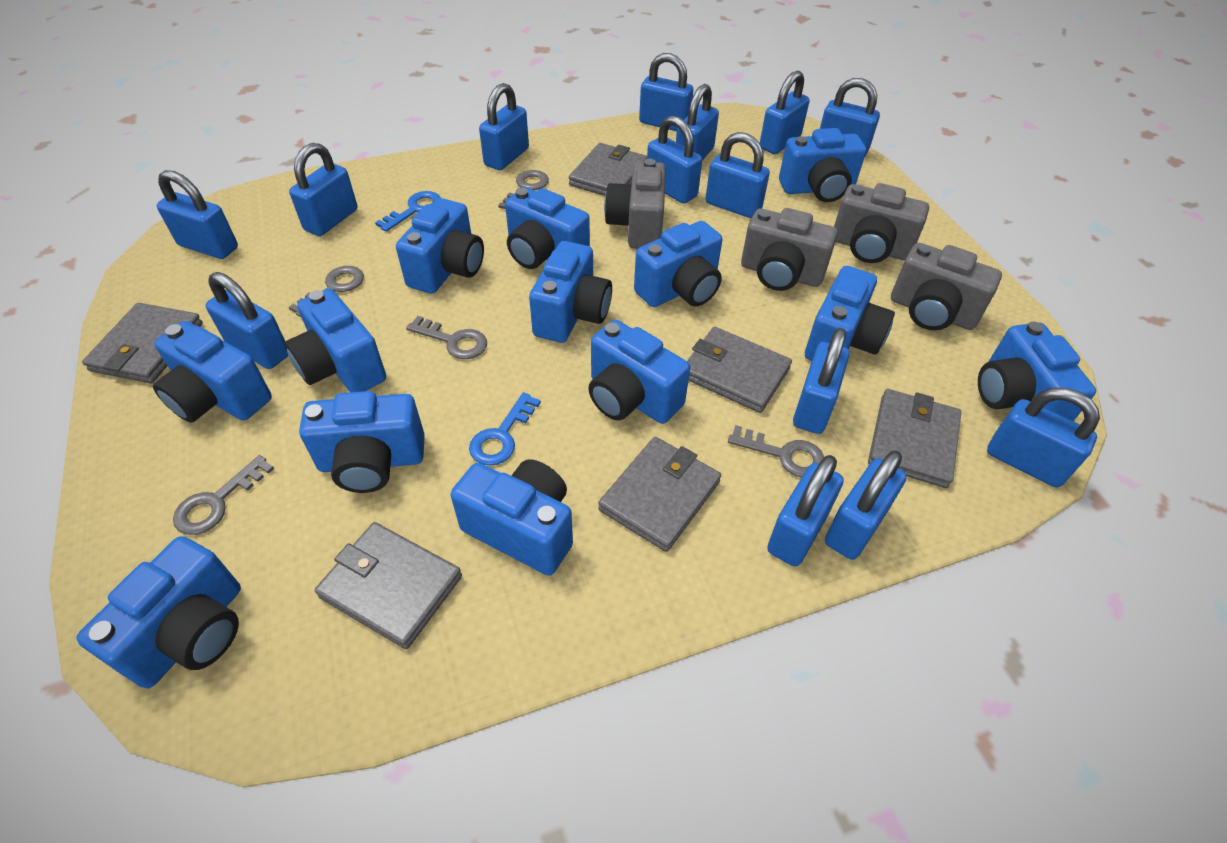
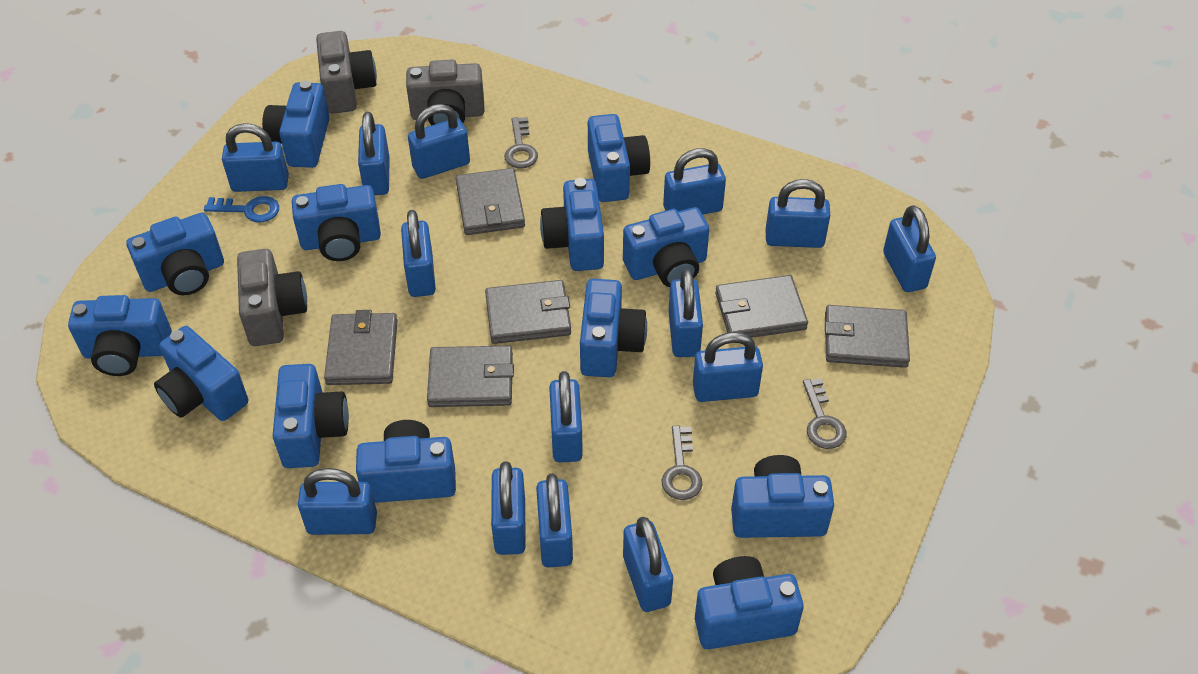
blue key: 2 -> 1
grey camera: 4 -> 3
grey key: 5 -> 3

